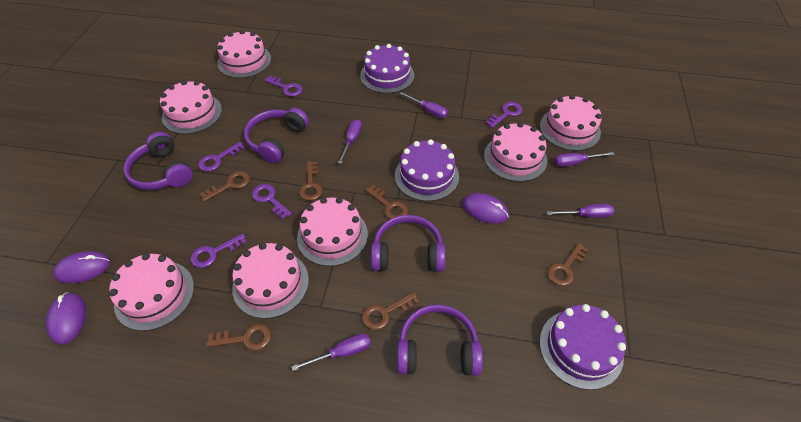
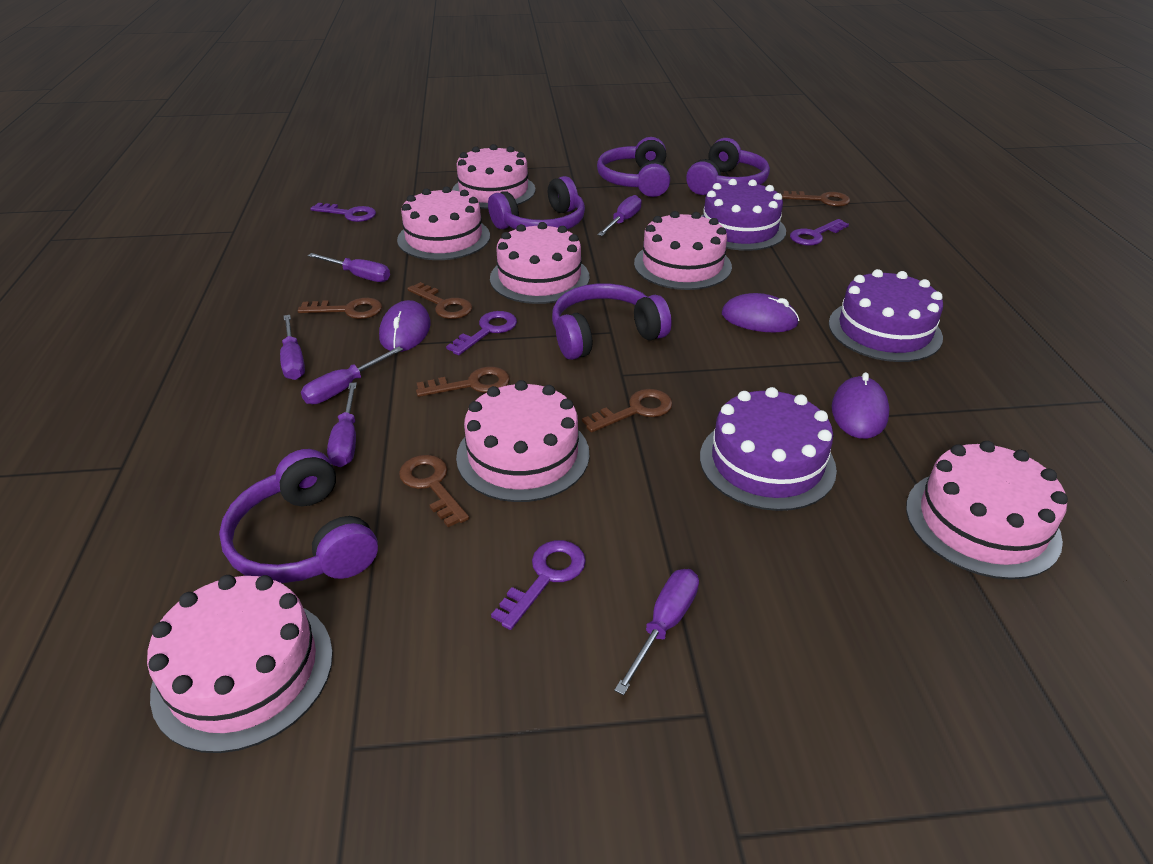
purple headphones: 4 -> 5
purple key: 5 -> 4
purple screwdriver: 5 -> 6

